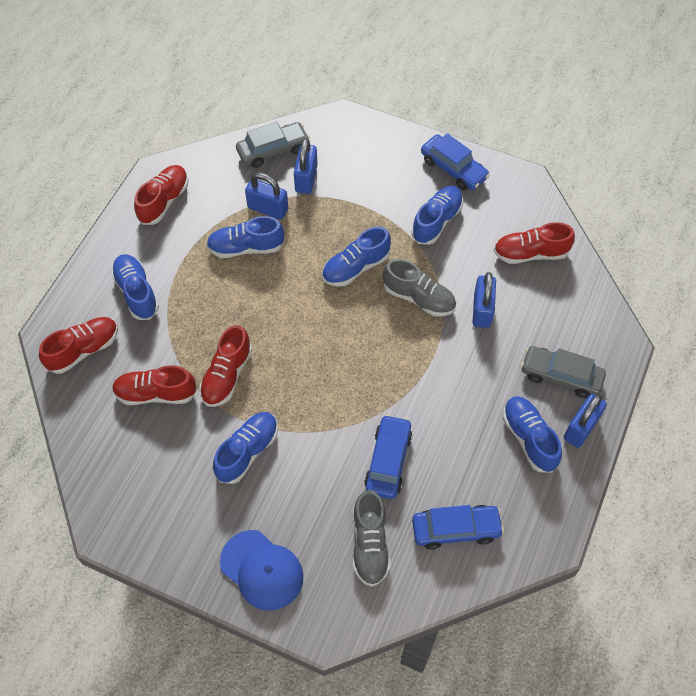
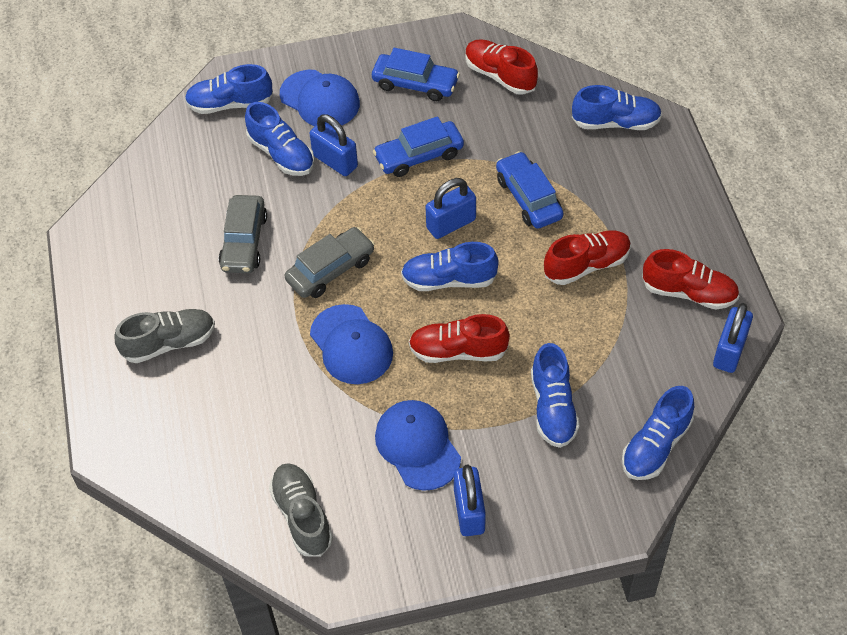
blue cap: 1 -> 3
red shoe: 5 -> 4

